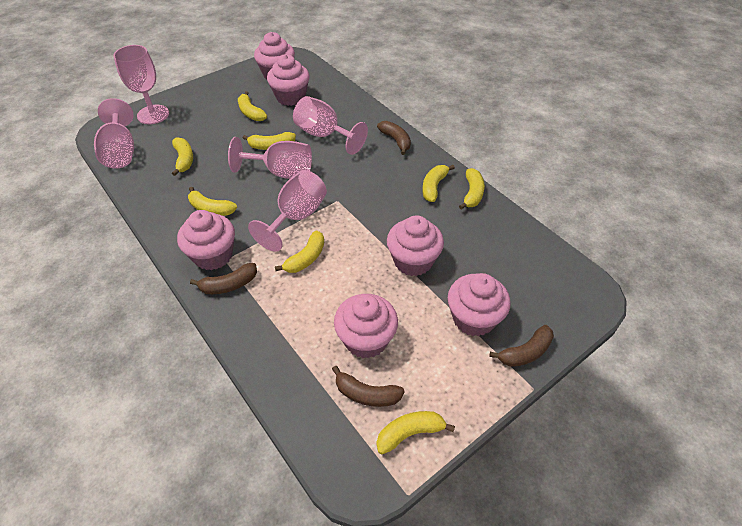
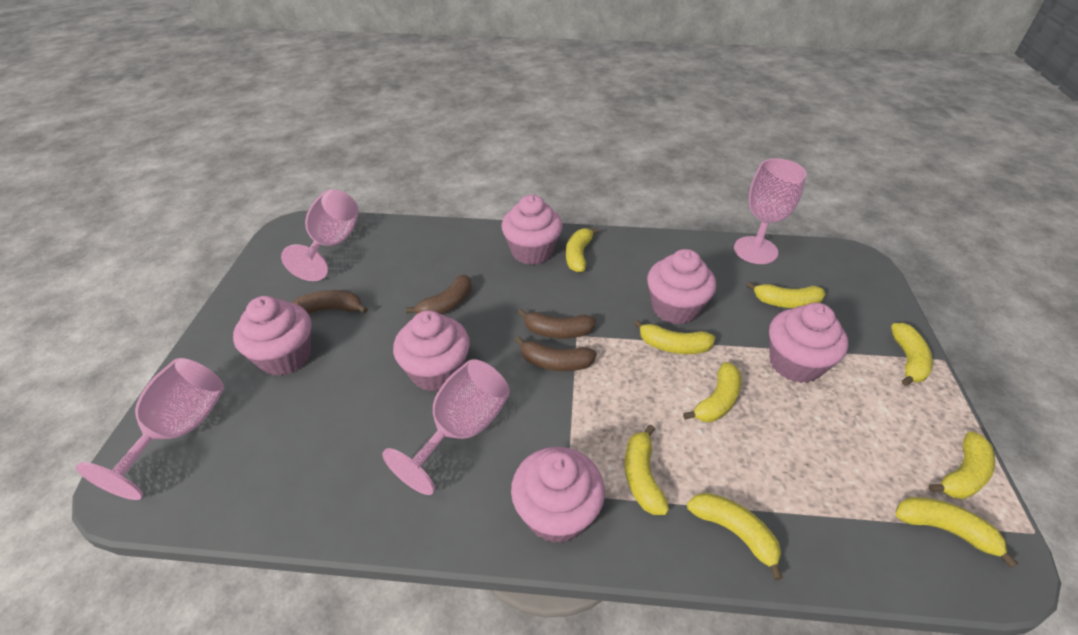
pink goblet: 5 -> 4
yellow banana: 8 -> 9

